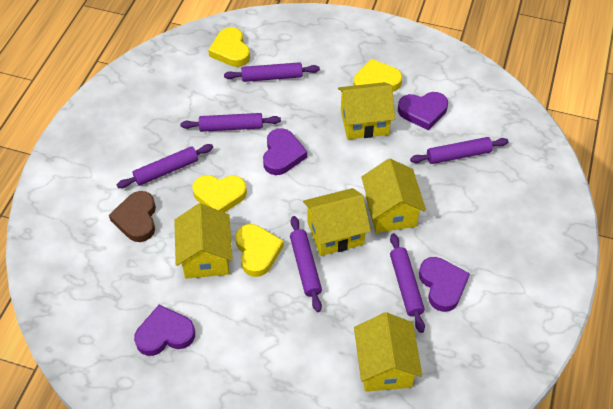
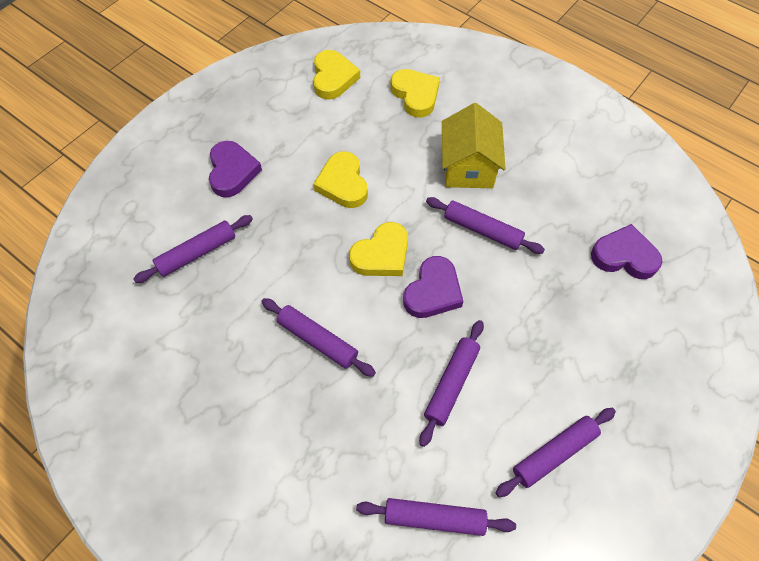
brown heart: 1 -> 0
purple heart: 4 -> 3
yellow house: 5 -> 1

